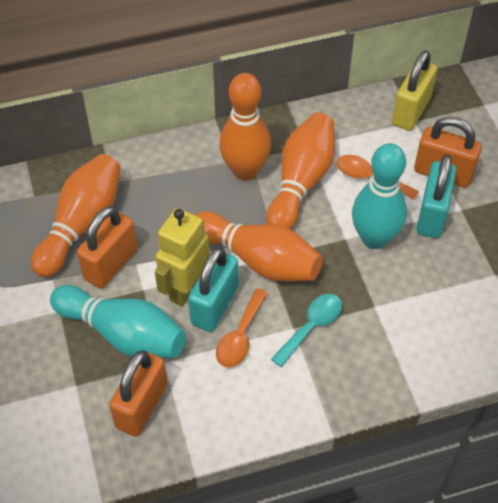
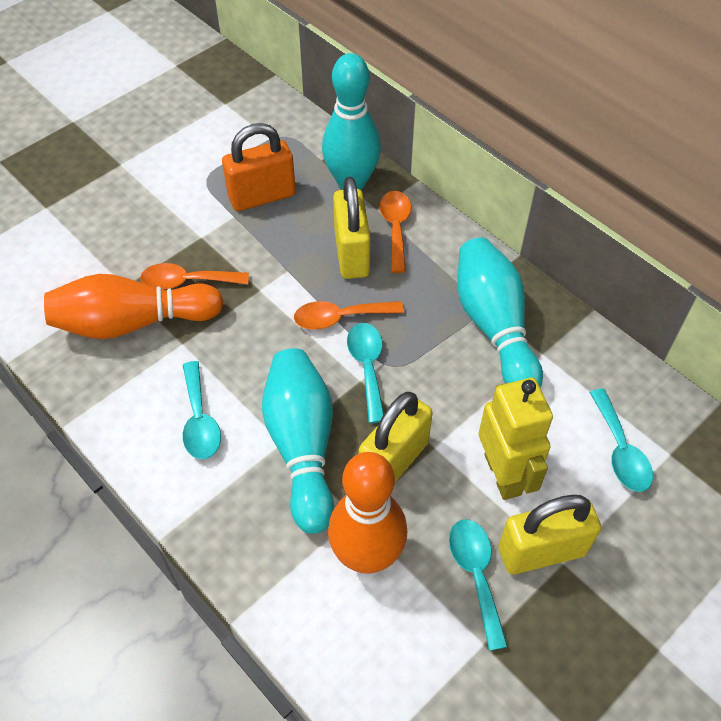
orange bowling pin: 4 -> 2
orange padlock: 3 -> 1
orange spoon: 2 -> 3
turquoise bowling pin: 2 -> 3
turquoise padlock: 2 -> 0
turquoise spoon: 1 -> 4
yellow padlock: 1 -> 3

